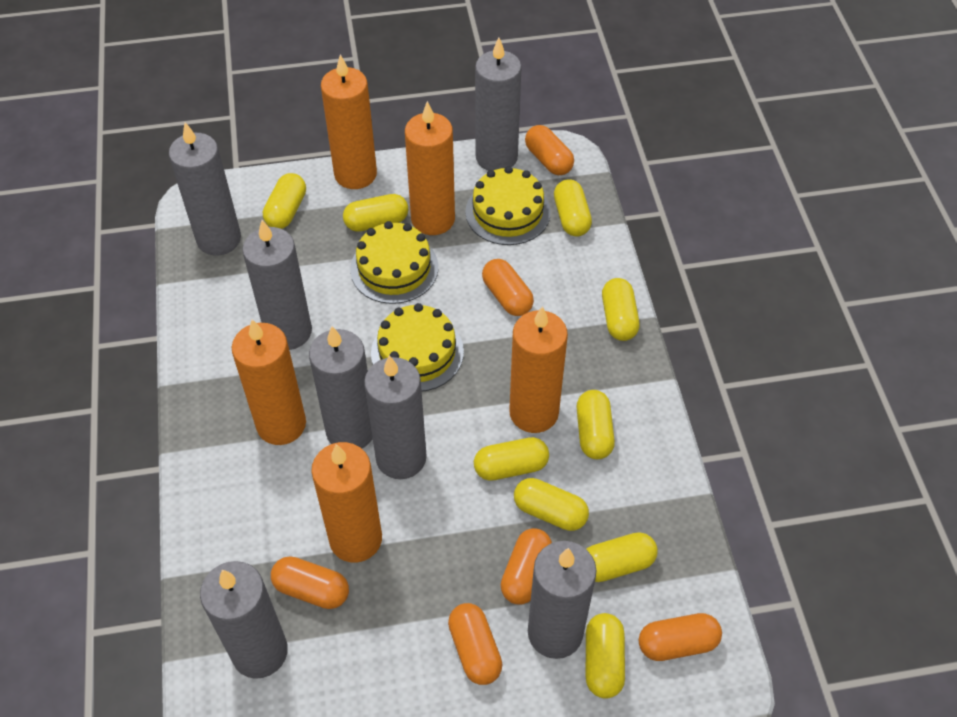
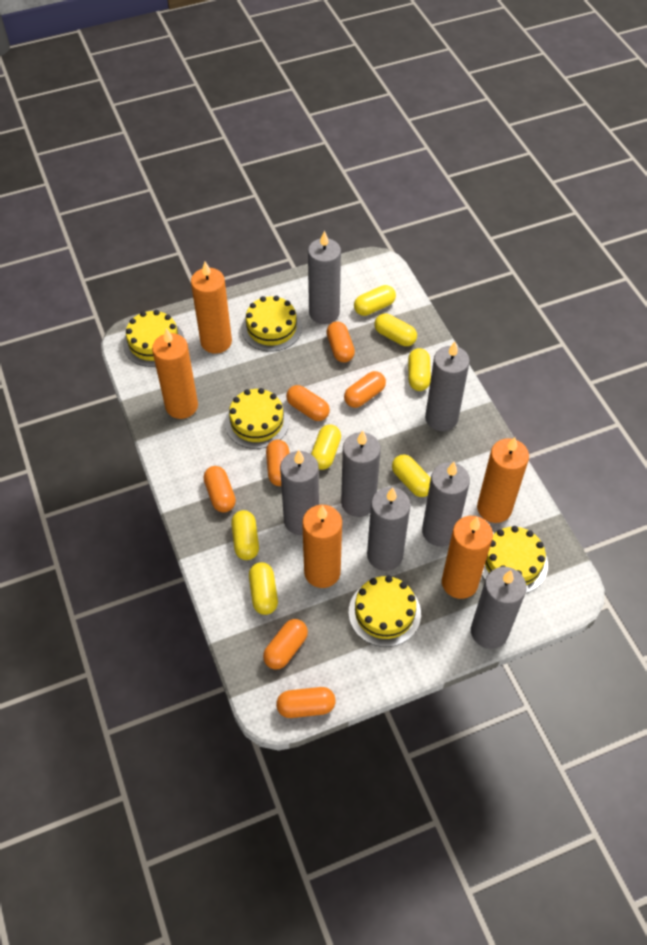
orange capsule: 6 -> 7
yellow cake: 3 -> 5
yellow capsule: 9 -> 7

